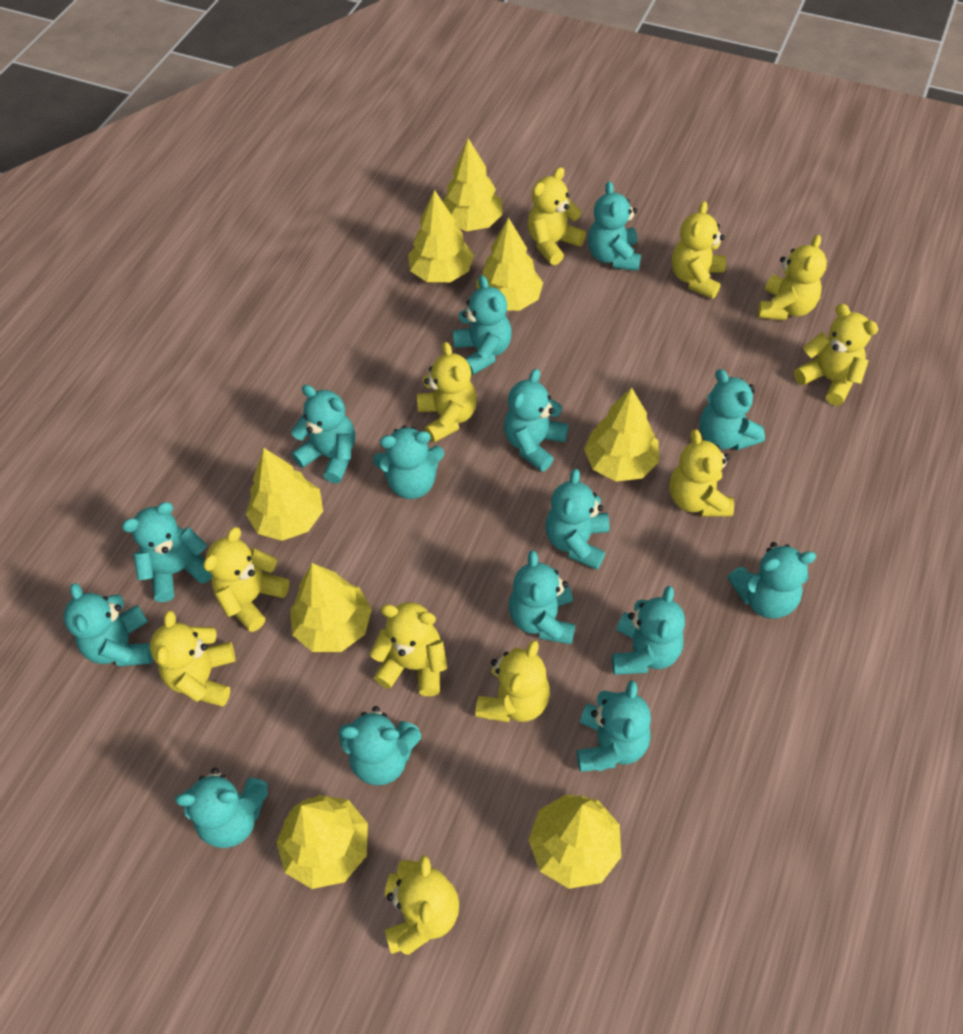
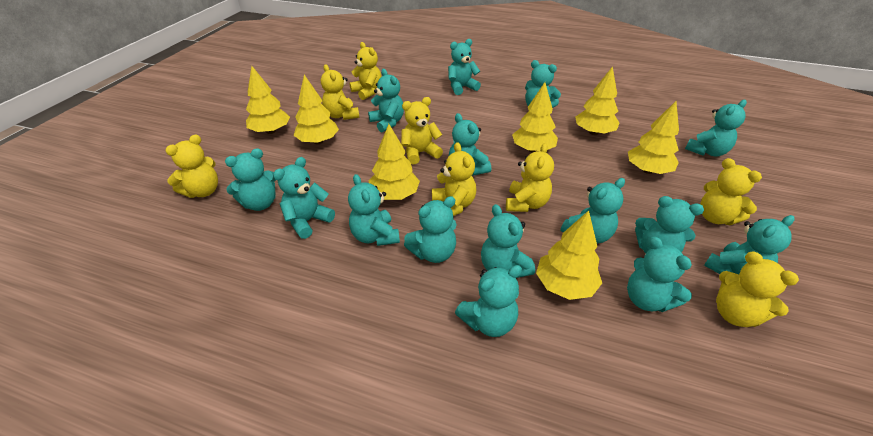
yellow teddy bear: 11 -> 8
yellow tree: 8 -> 7

